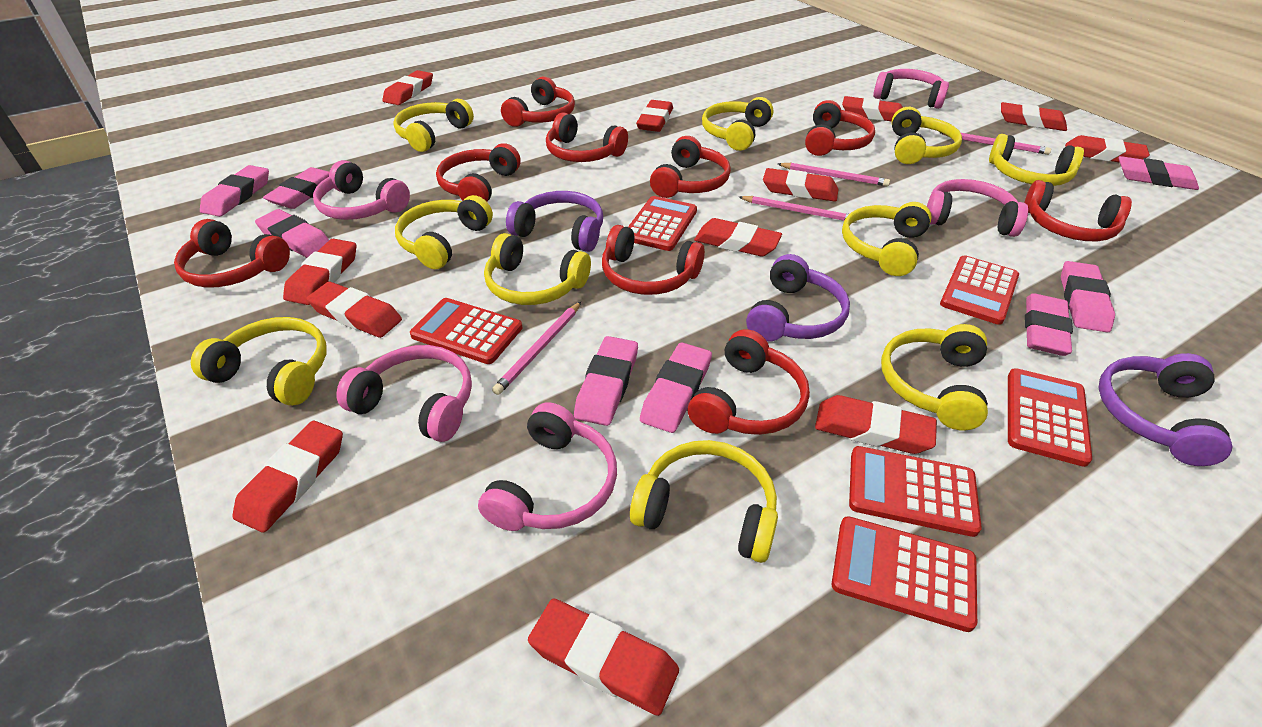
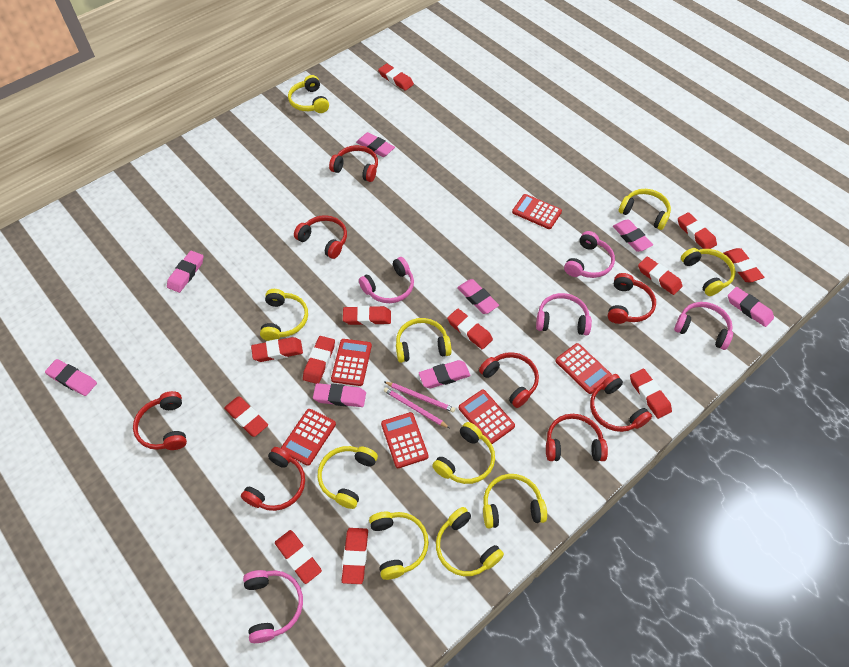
pink pencil: 4 -> 2
purple headphones: 3 -> 0
red headphones: 9 -> 8

